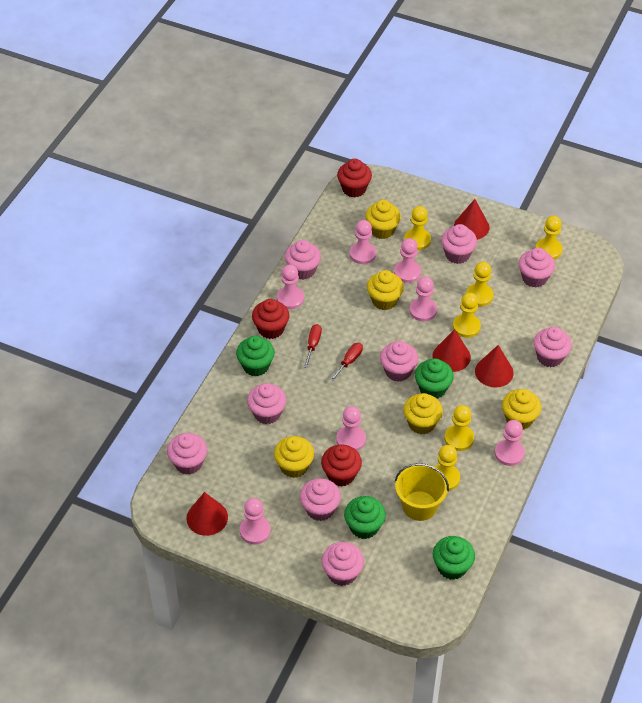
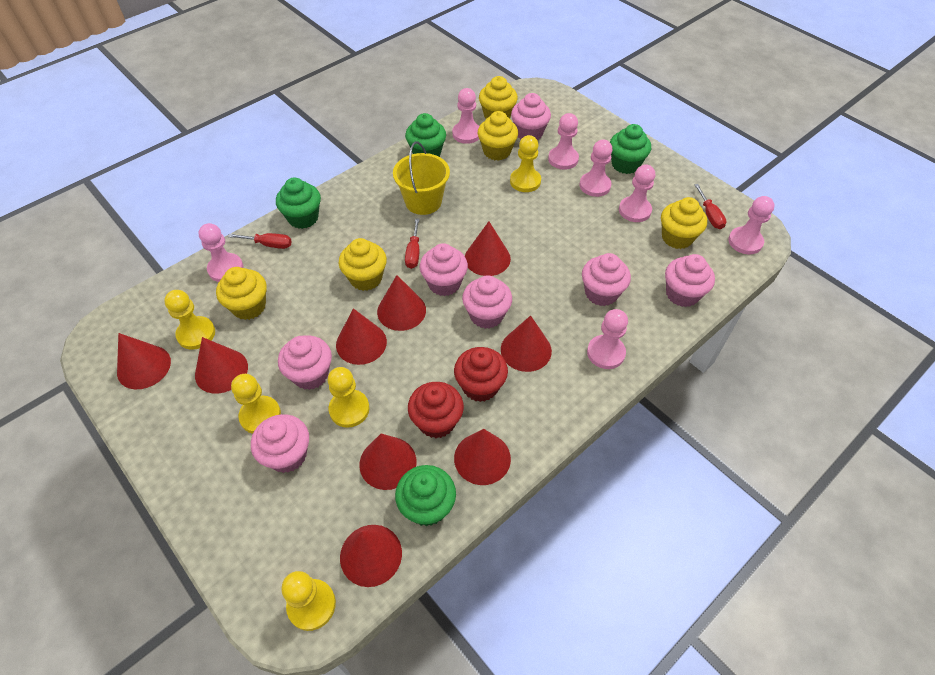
pink cupcake: 9 -> 7
red cone: 4 -> 9
red cupcake: 3 -> 2
red screwdriver: 2 -> 3
yellow pawn: 6 -> 5

